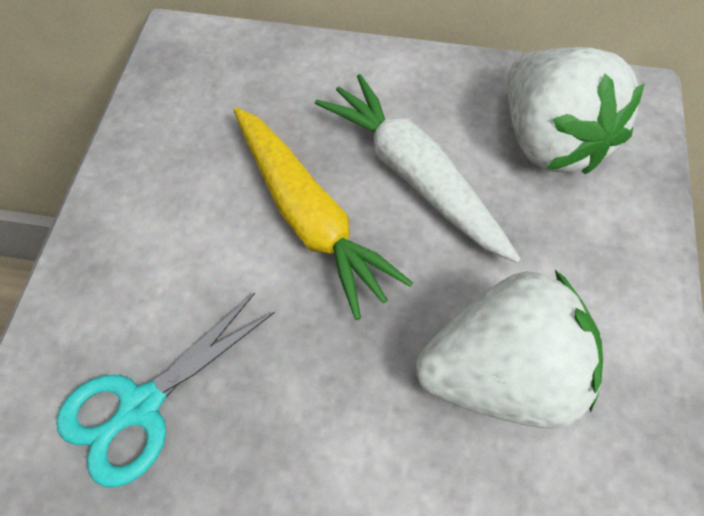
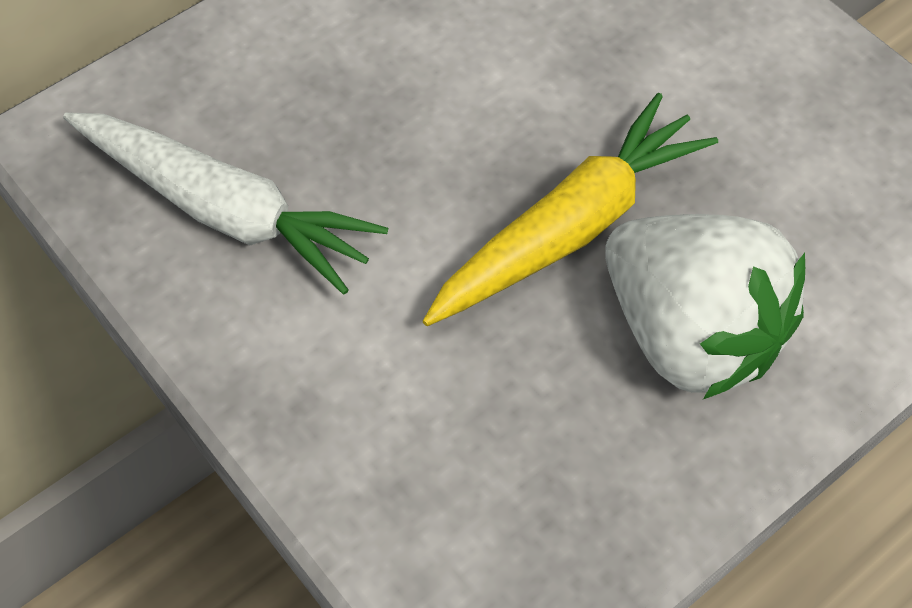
turquoise scissors: 1 -> 0
white strawberry: 2 -> 1

